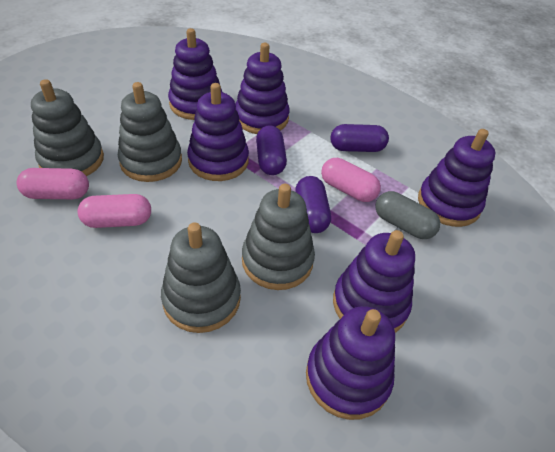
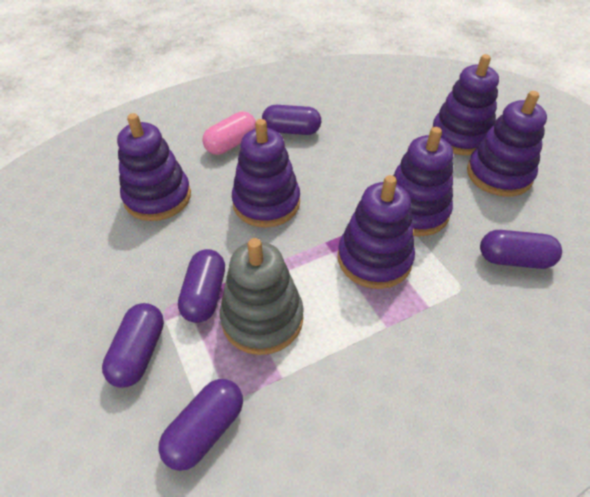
grey capsule: 1 -> 0
grey stacking toy: 4 -> 1
pink capsule: 3 -> 1
purple capsule: 3 -> 5

